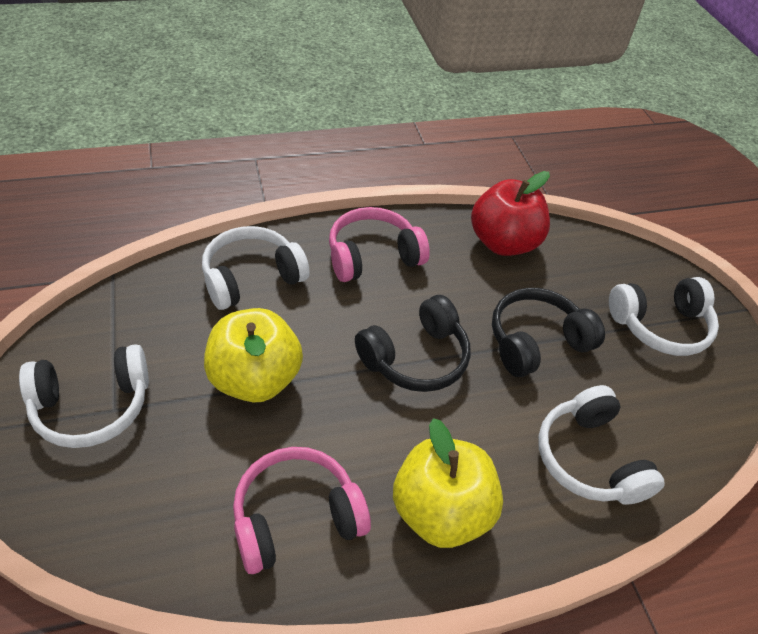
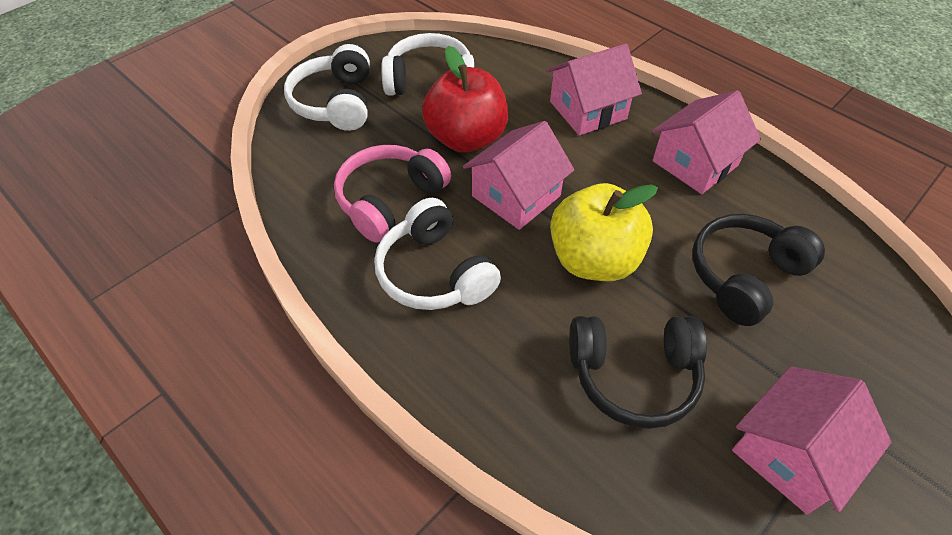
pink headphones: 2 -> 1
pink house: 0 -> 4
white headphones: 4 -> 3
yellow apple: 2 -> 1

